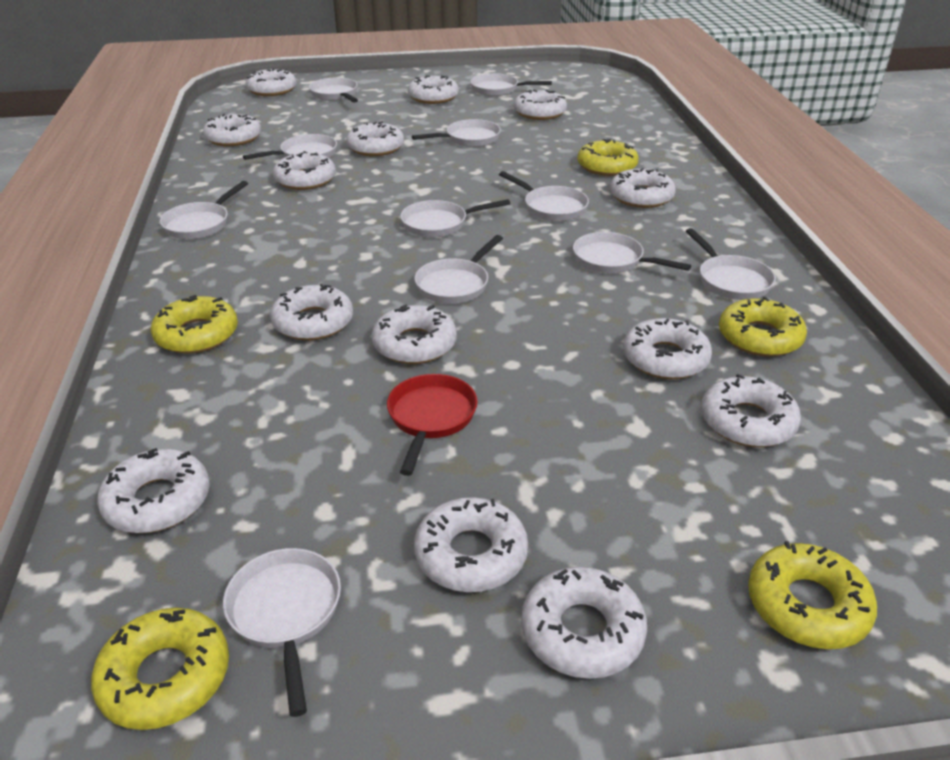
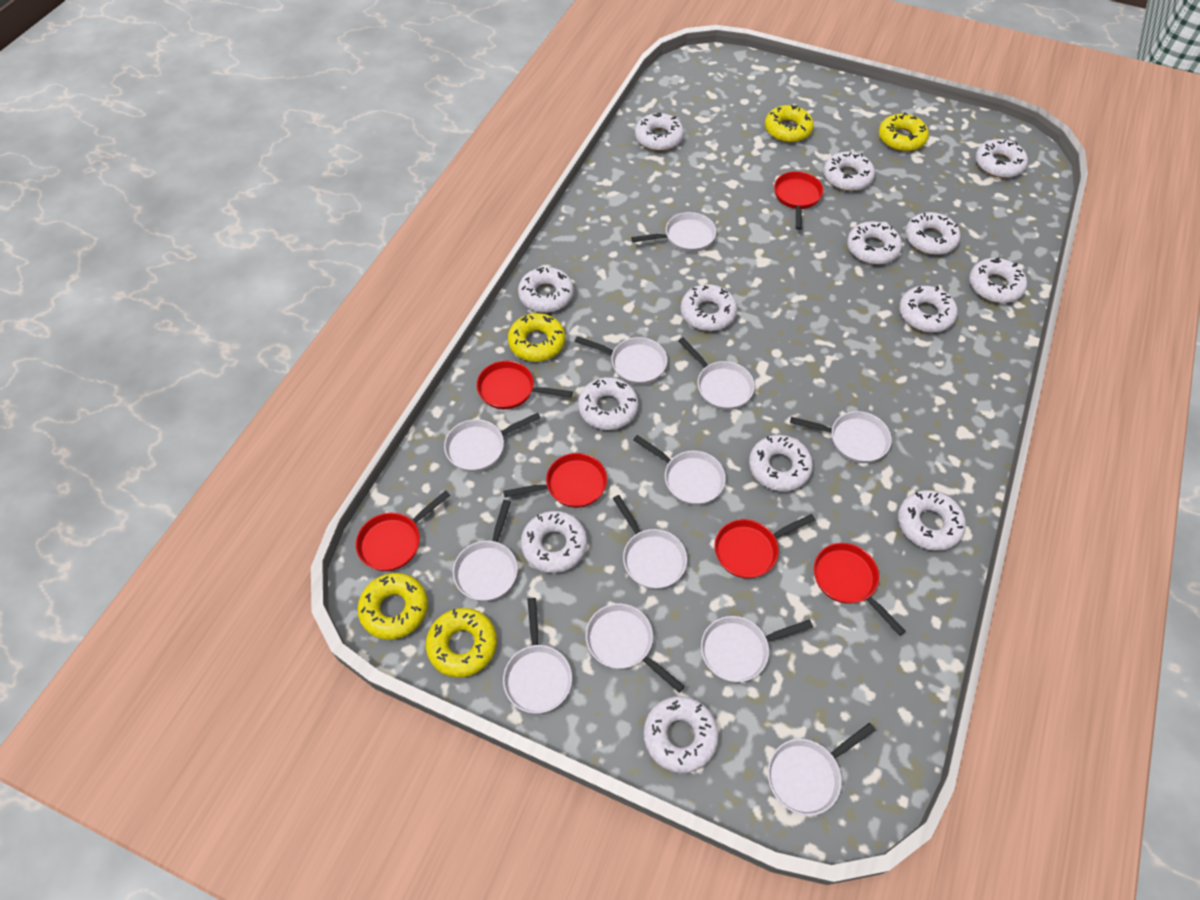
red pan: 1 -> 6
white pan: 11 -> 12

